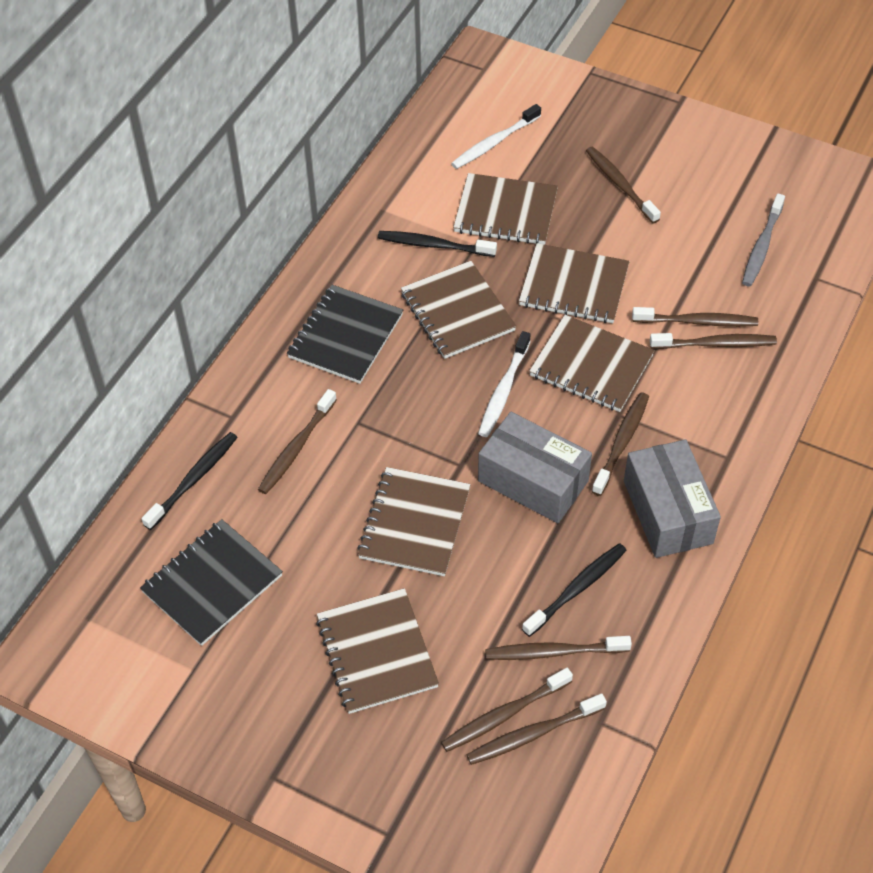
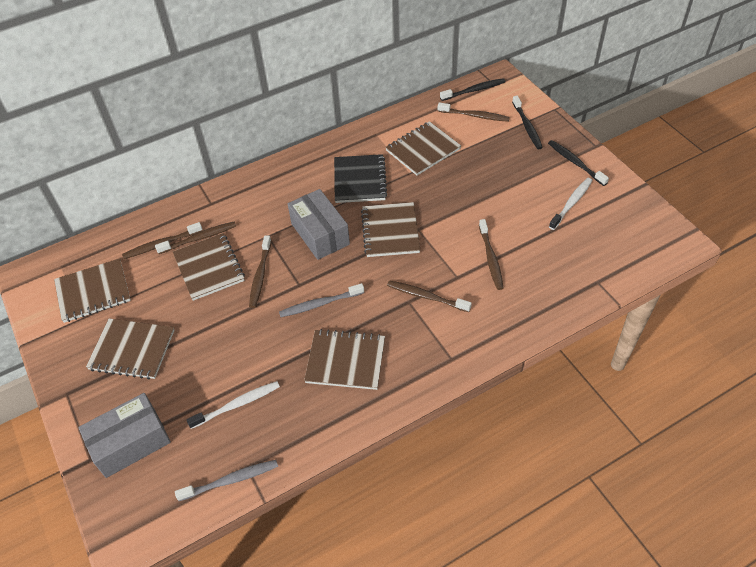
black notebook: 2 -> 1
brown toothbrush: 8 -> 6
grey toothbrush: 1 -> 2

